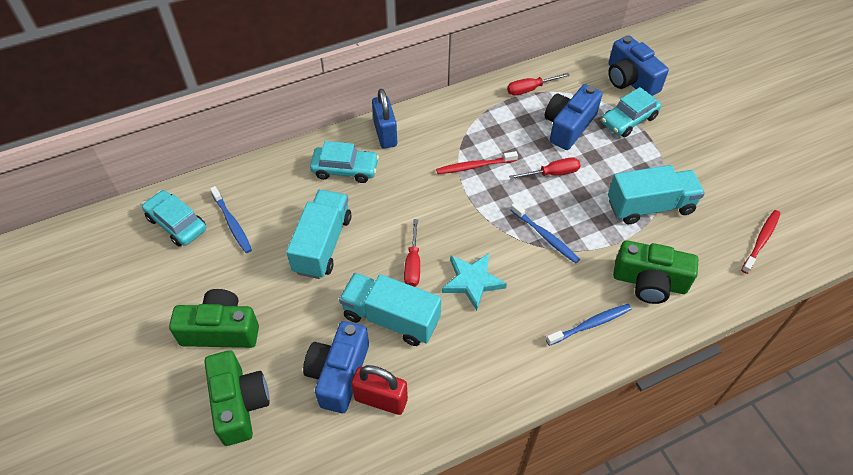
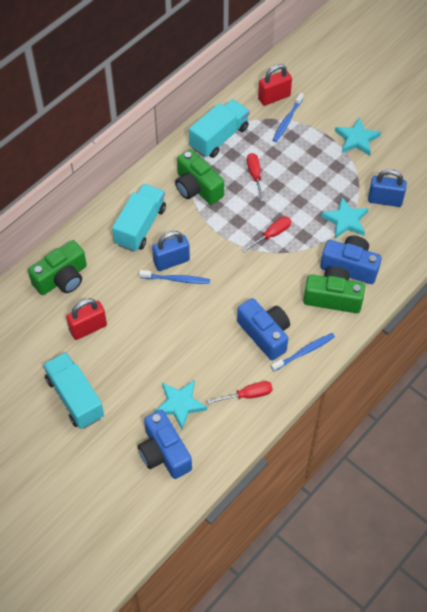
blue padlock: 1 -> 2
red padlock: 1 -> 2
red toothbrush: 2 -> 0
turquoise car: 3 -> 0
turquoise star: 1 -> 3

